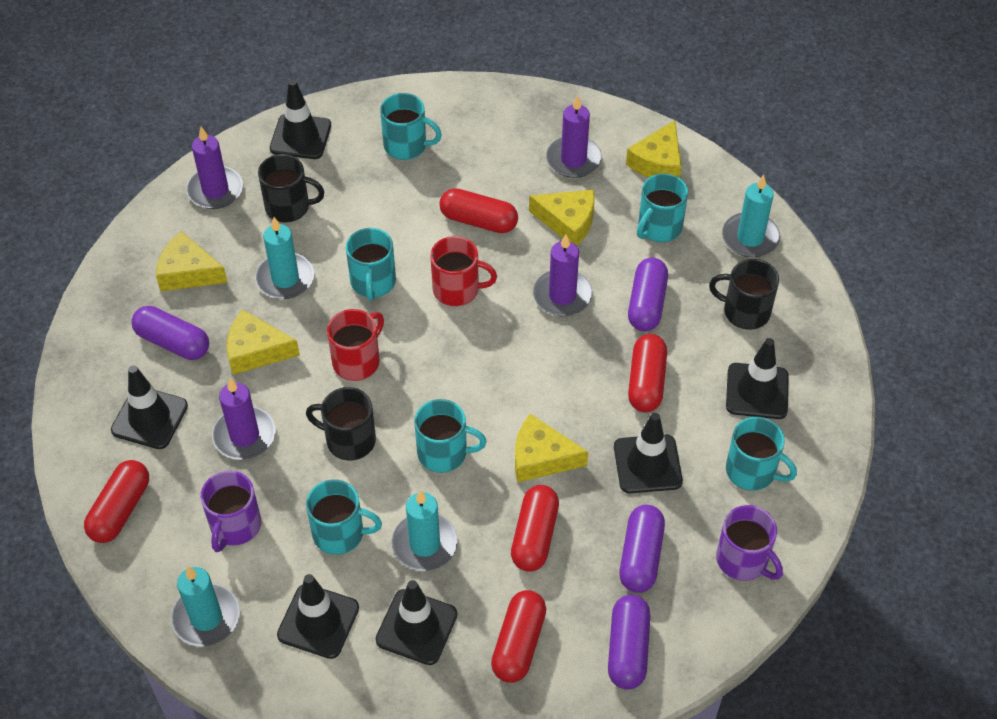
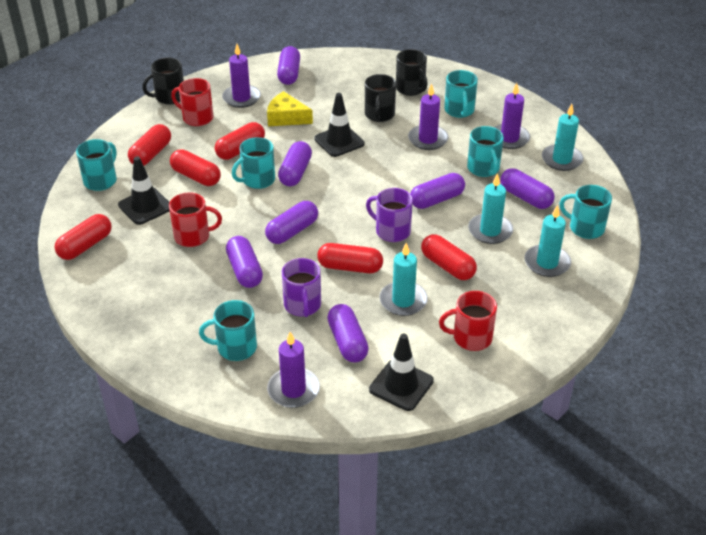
black traffic cone: 6 -> 3
purple capsule: 4 -> 7
red capsule: 5 -> 6
red mug: 2 -> 3
yellow cheese: 5 -> 1

